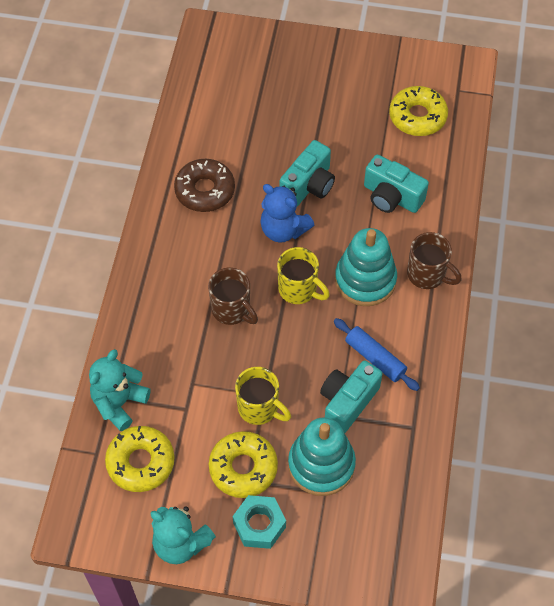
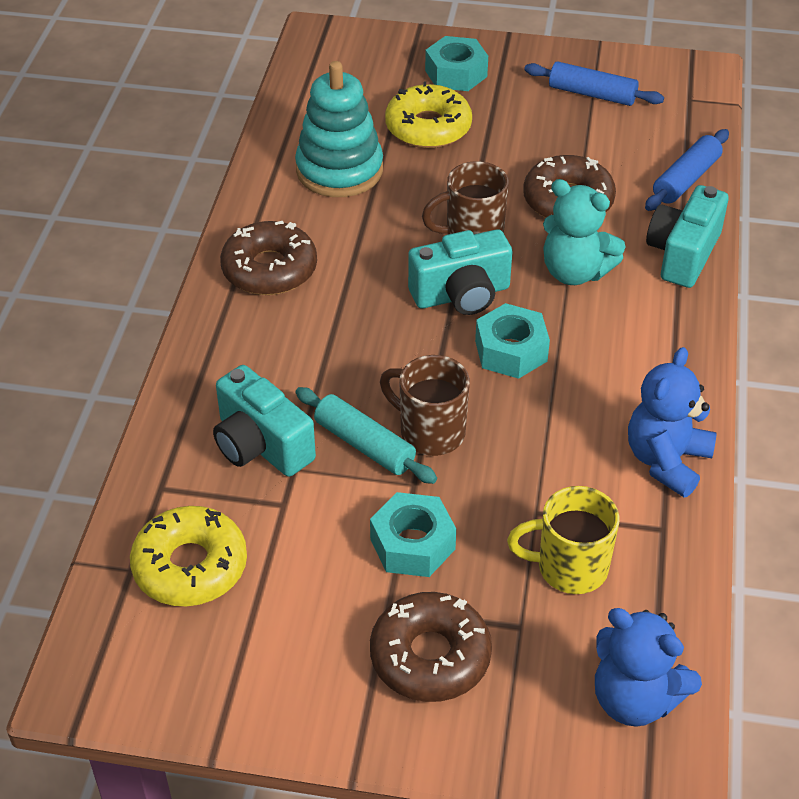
blue rolling pin: 1 -> 2
blue teddy bear: 1 -> 2
brown donut: 1 -> 3
turquoise nut: 1 -> 3
turquoise rolling pin: 0 -> 1
turquoise stacking toy: 2 -> 1
turquoise teddy bear: 2 -> 1
yellow donut: 3 -> 2
yellow mug: 2 -> 1

